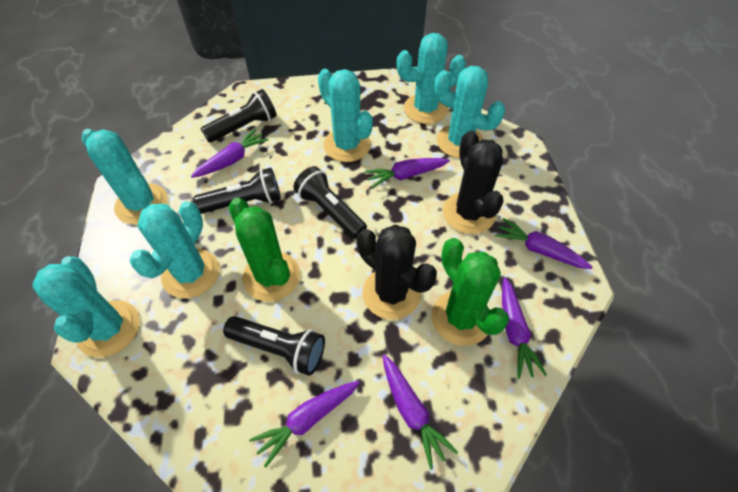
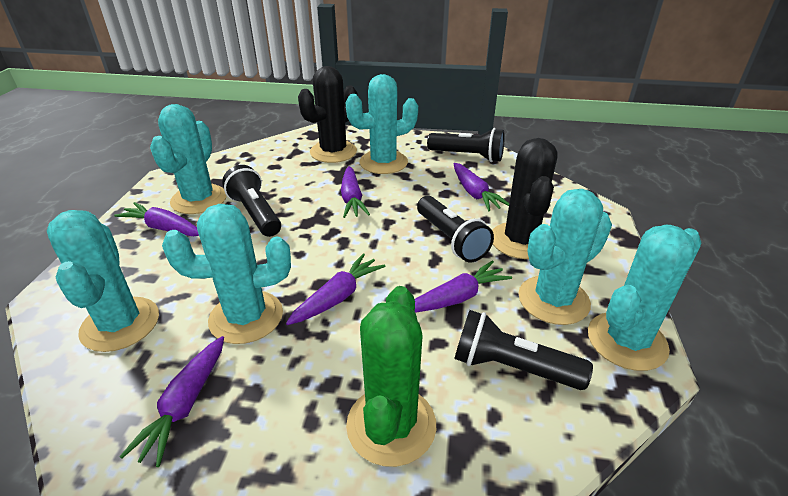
green cactus: 2 -> 1

